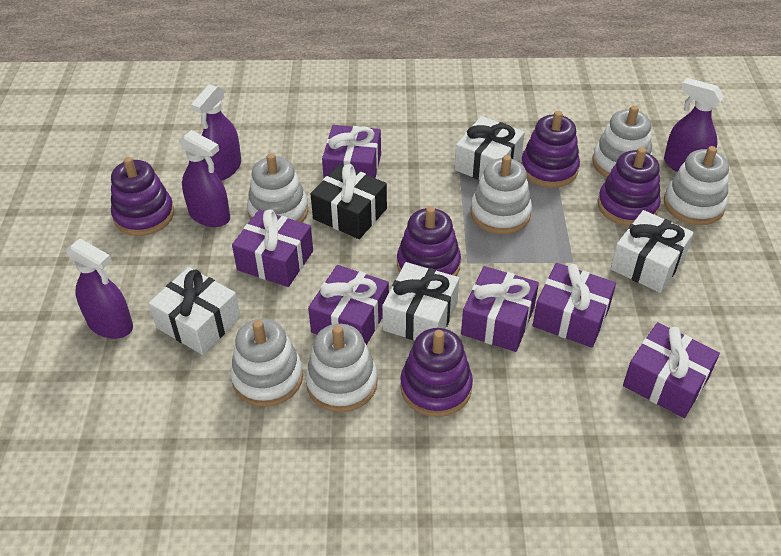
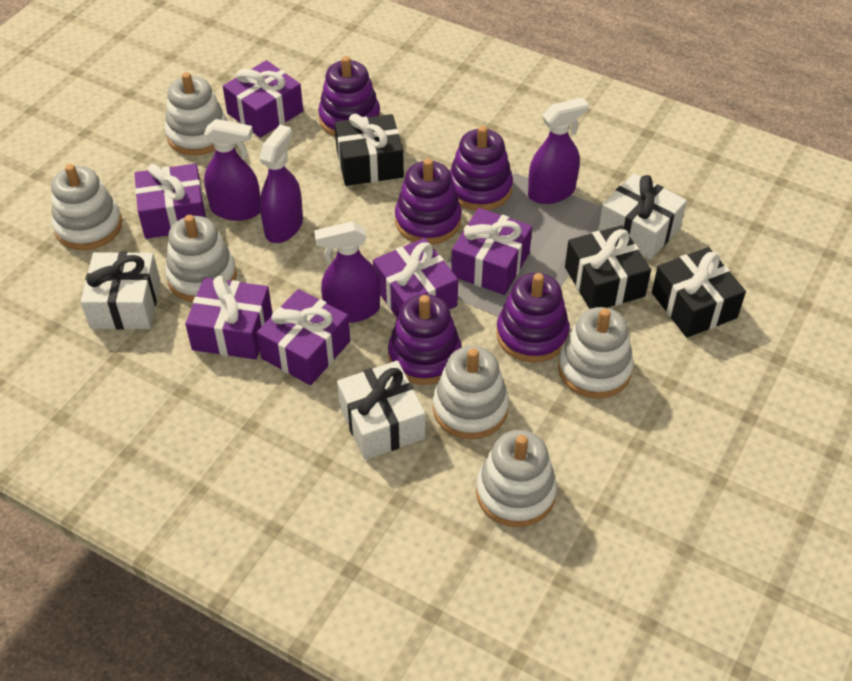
black gift: 1 -> 3
white gift: 4 -> 3

